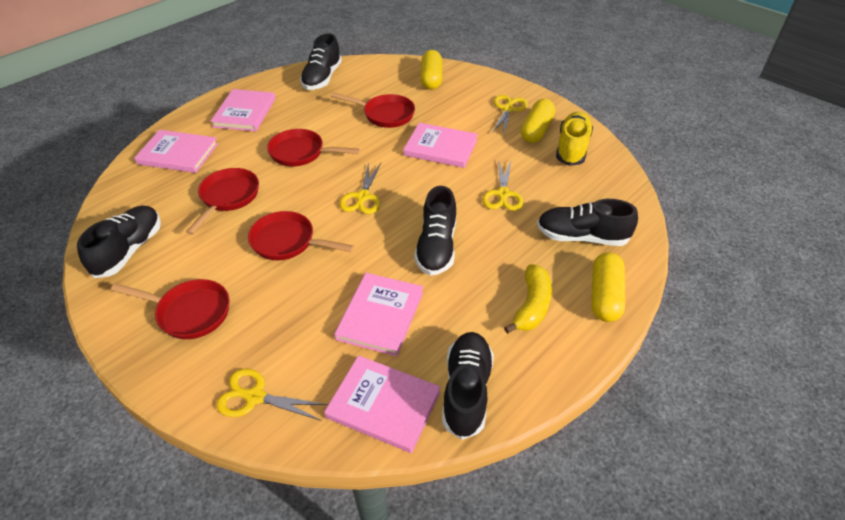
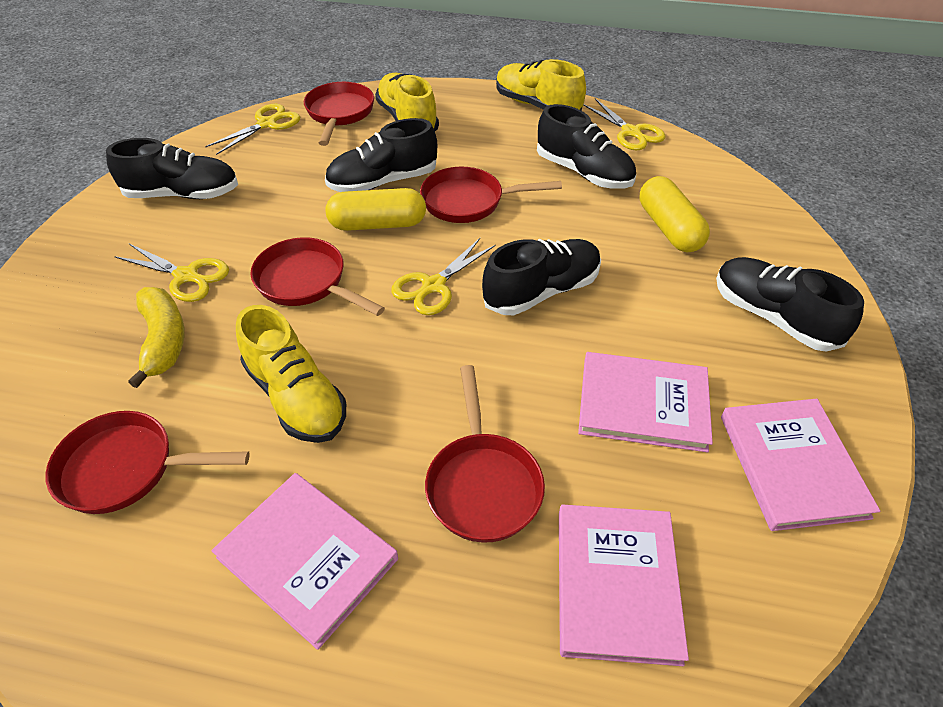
pink book: 5 -> 4
yellow capsule: 3 -> 2
yellow shoe: 1 -> 3

